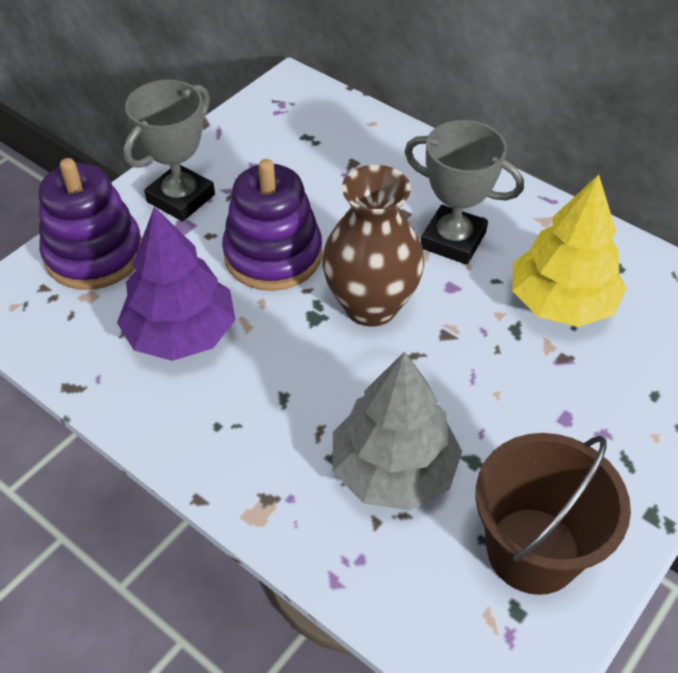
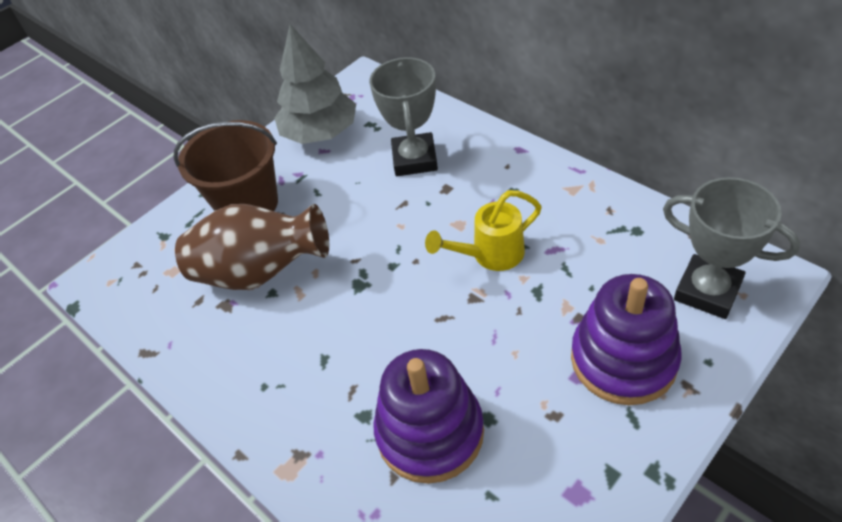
purple tree: 1 -> 0
yellow tree: 1 -> 0
yellow watering can: 0 -> 1

